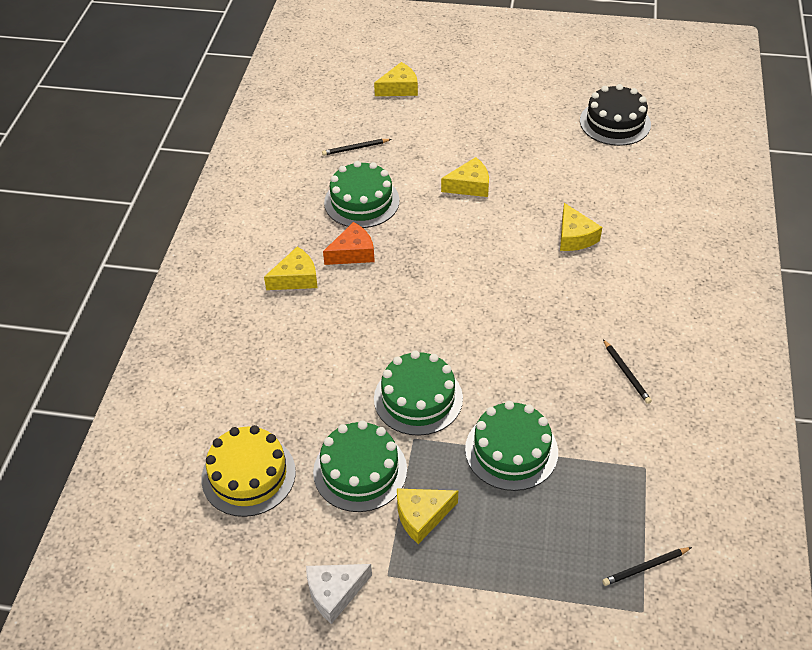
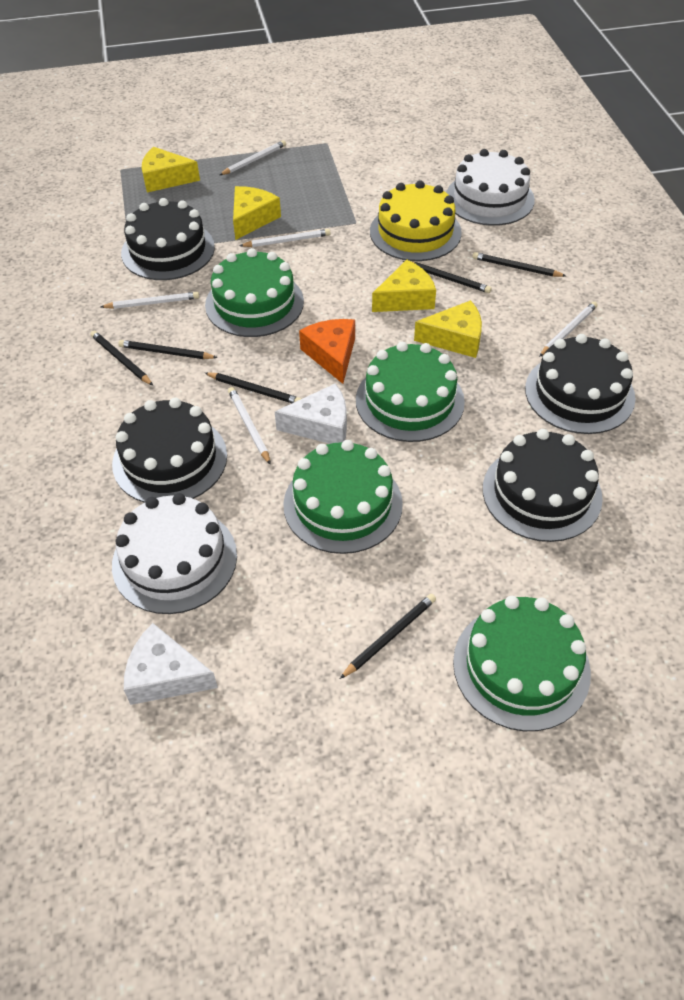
black cake: 1 -> 4
black pencil: 3 -> 6
white cake: 0 -> 2
white cheese: 1 -> 2
white pencil: 0 -> 5
yellow cheese: 5 -> 4

